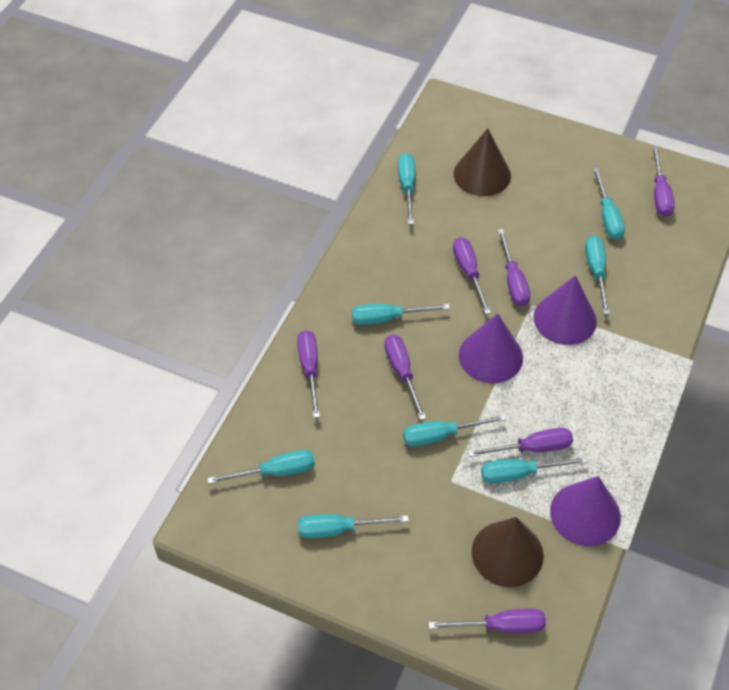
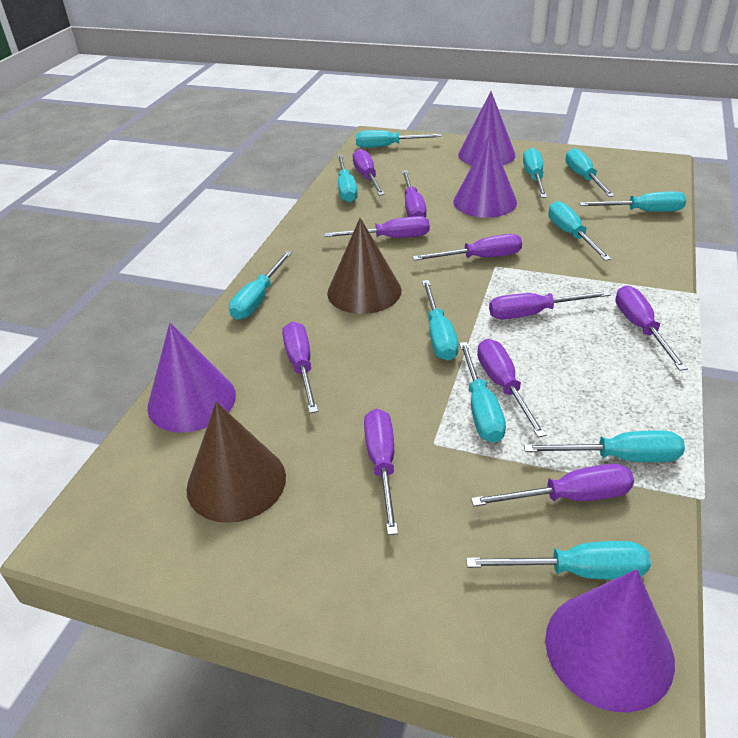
purple cone: 3 -> 4
purple screwdriver: 7 -> 10
turquoise screwdriver: 8 -> 11

